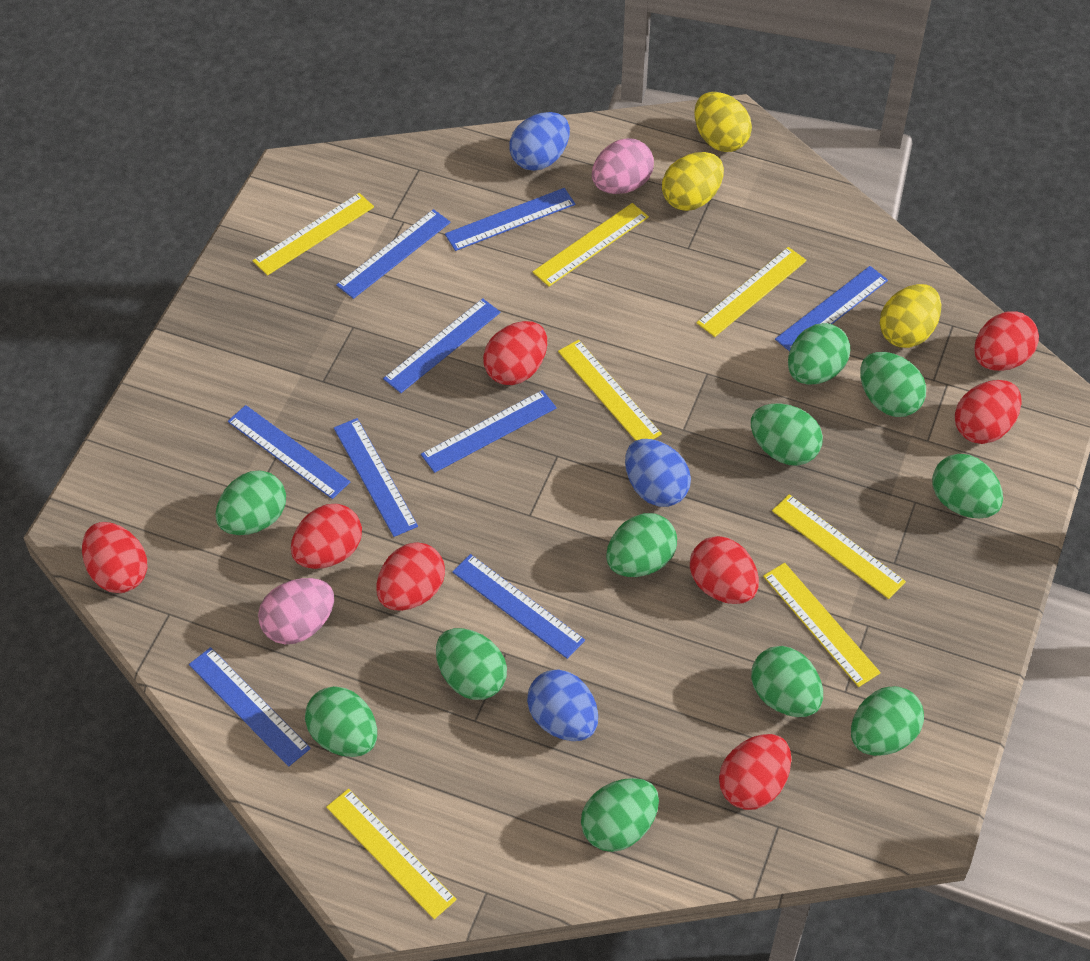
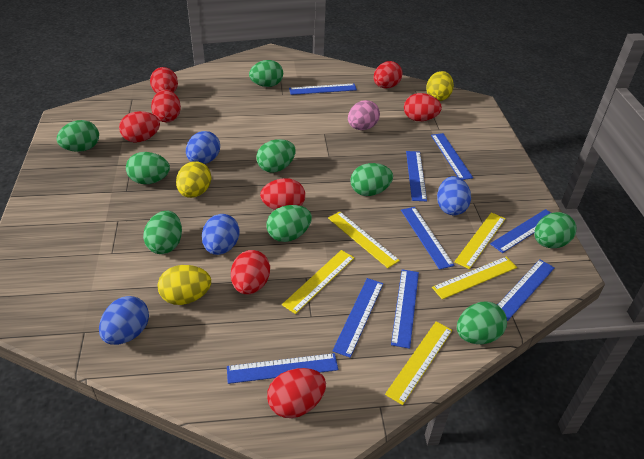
blue egg: 3 -> 4
green egg: 11 -> 9
pink egg: 2 -> 1
yellow ruler: 7 -> 5

